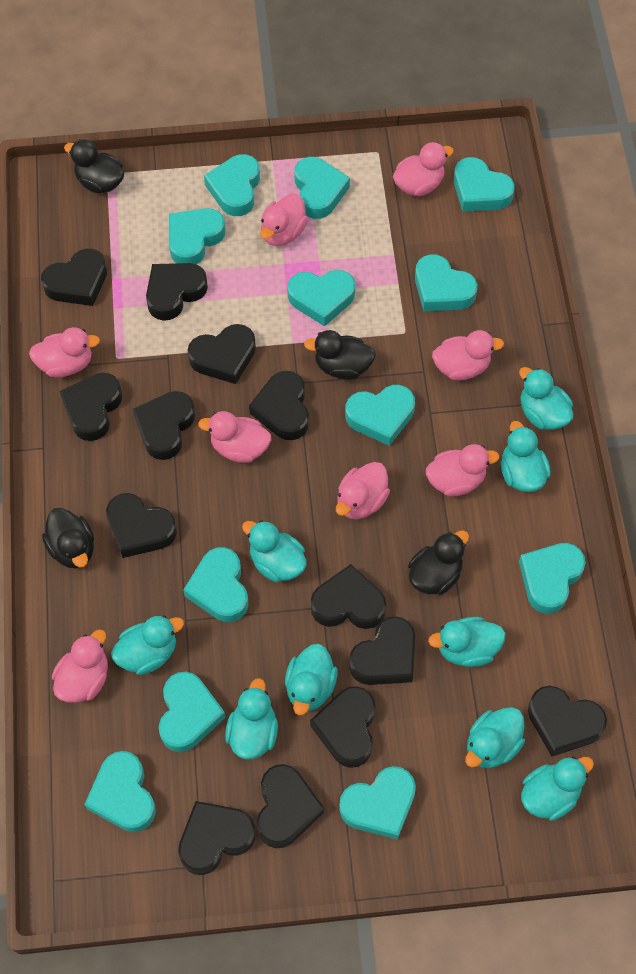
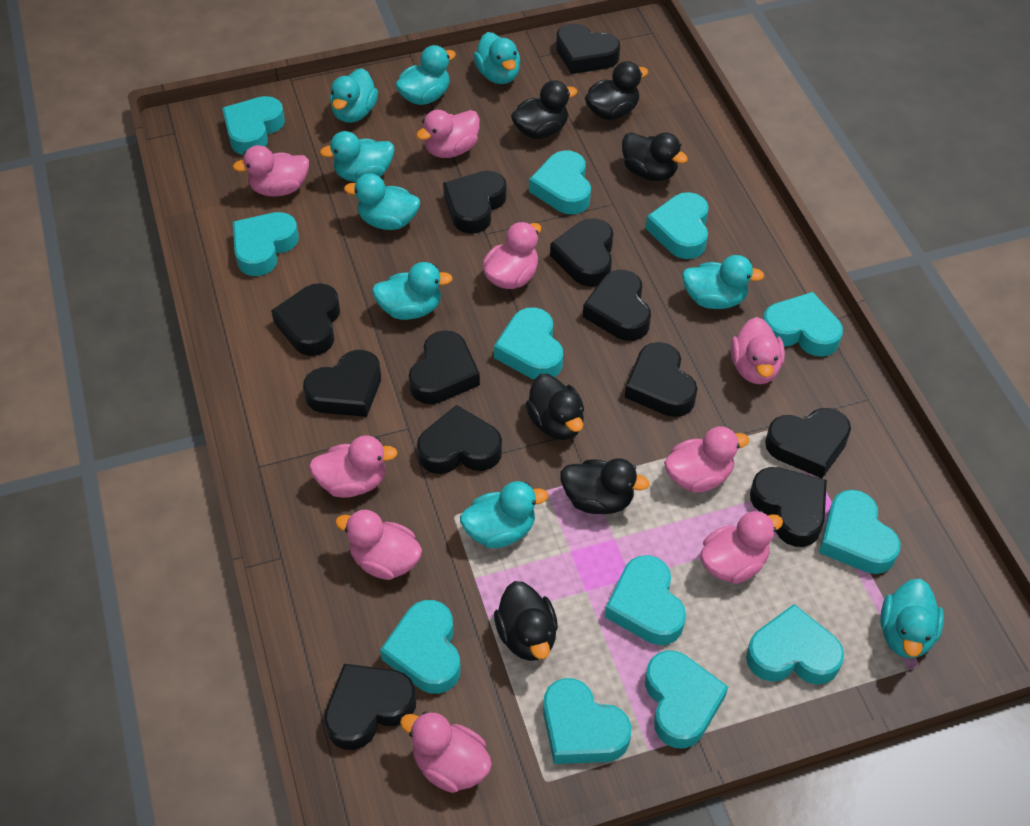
black duck: 4 -> 6
black heart: 13 -> 12
pink duck: 8 -> 9

